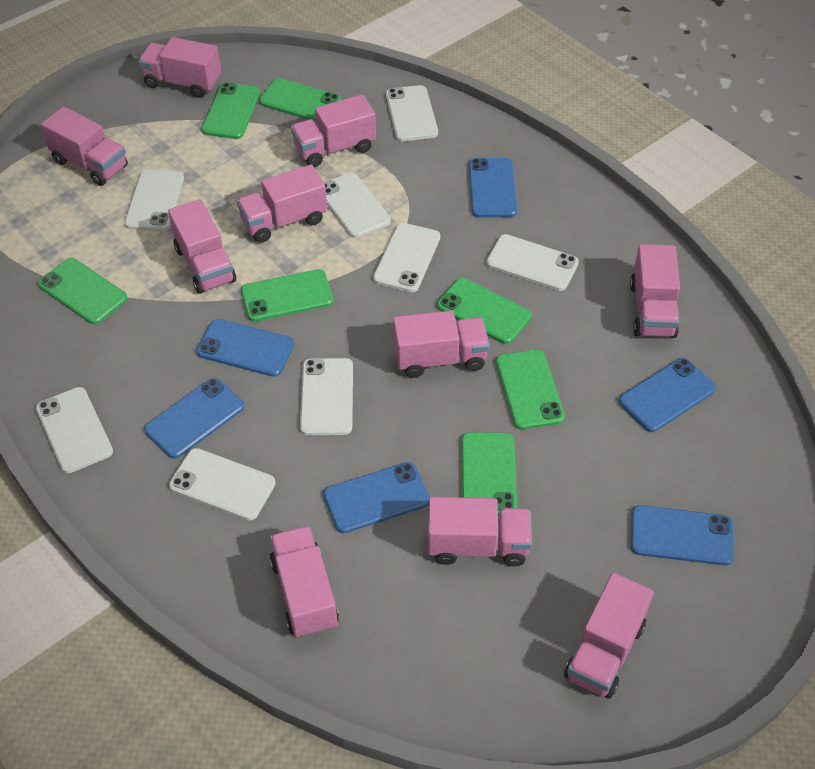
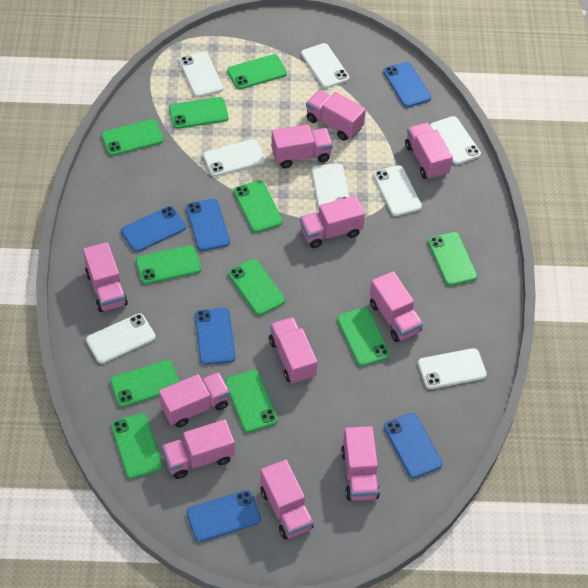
green phone: 7 -> 11
pink truck: 10 -> 11

